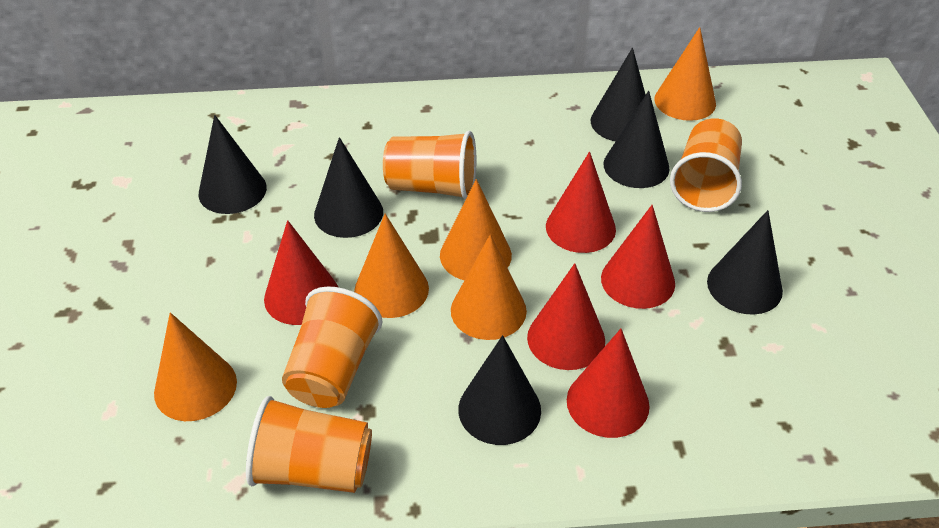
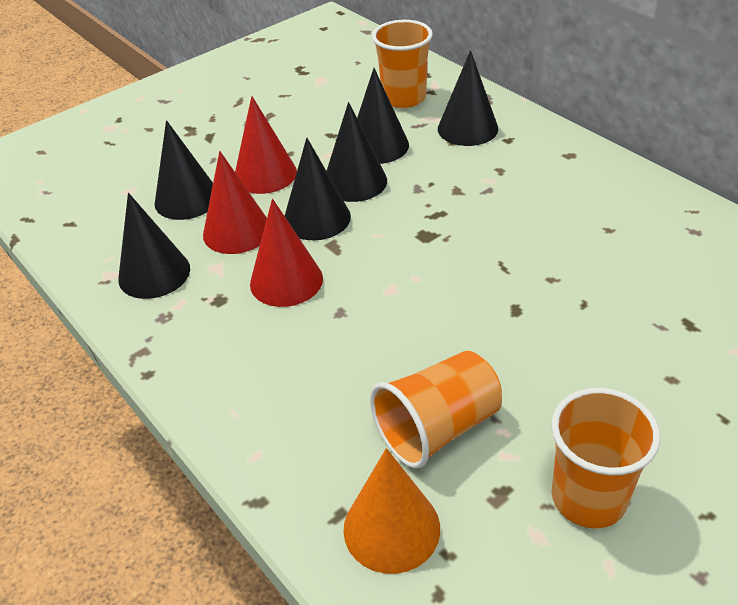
orange cone: 5 -> 1
orange cup: 4 -> 3
red cone: 5 -> 3

